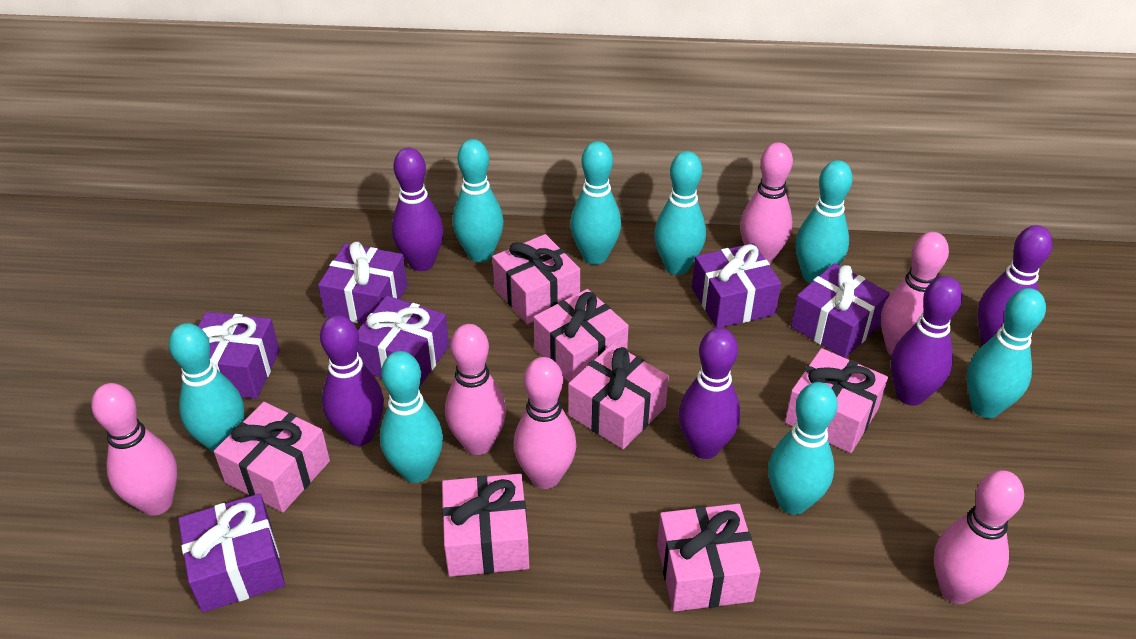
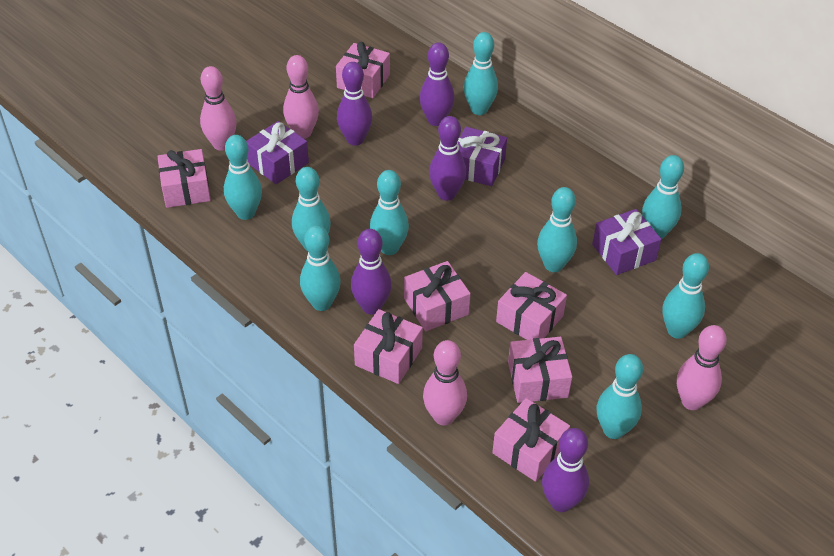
pink bowling pin: 6 -> 4
purple gift: 6 -> 3
turquoise bowling pin: 8 -> 9

